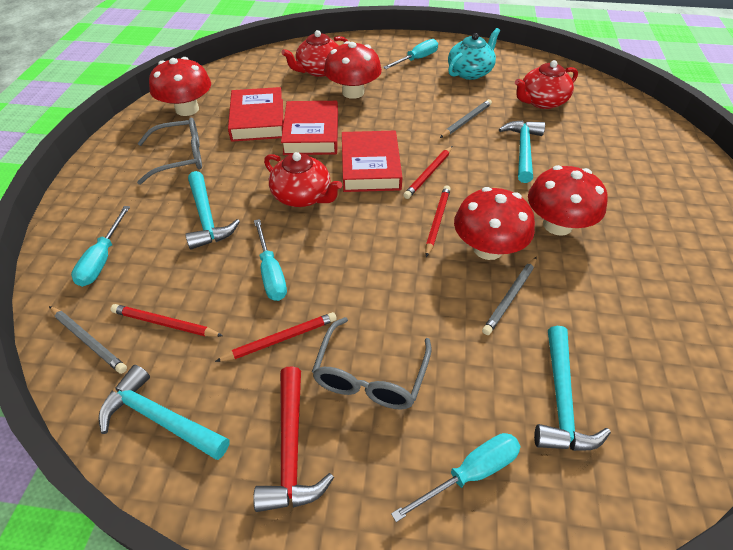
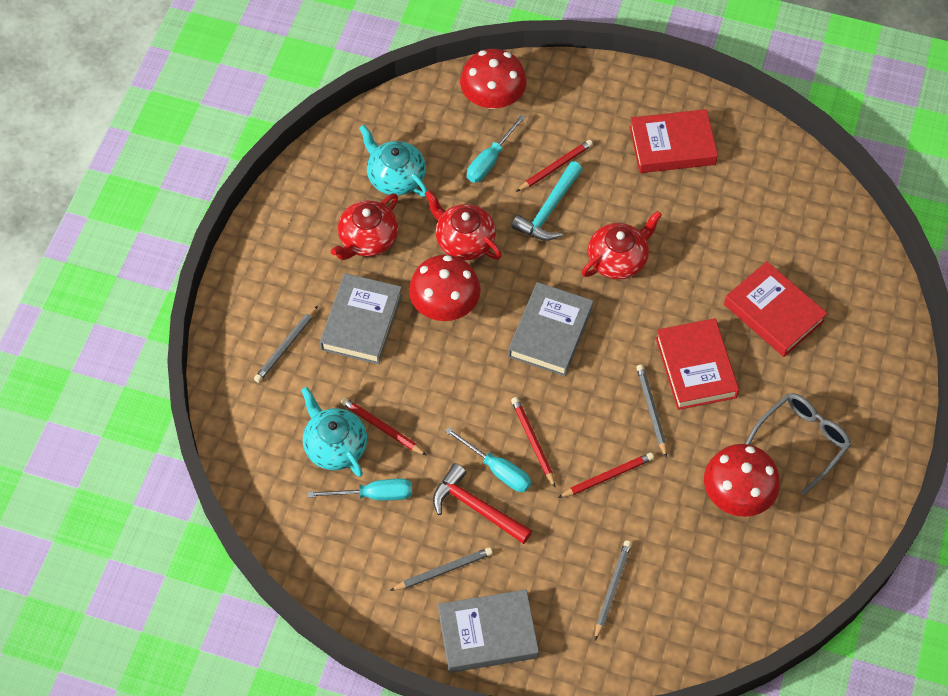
grey book: 0 -> 3
grey glasses: 2 -> 1
grey pencil: 3 -> 4
red mushroom: 4 -> 3
turquoise hammer: 4 -> 1
turquoise screwdriver: 4 -> 3
turquoise teapot: 1 -> 2

